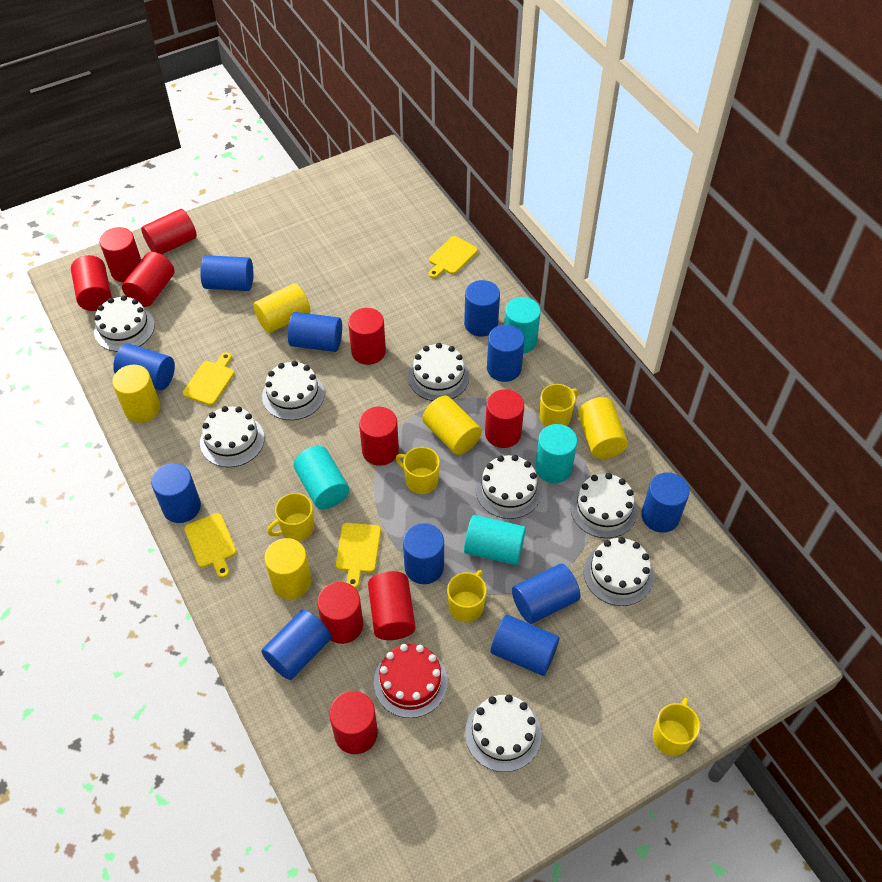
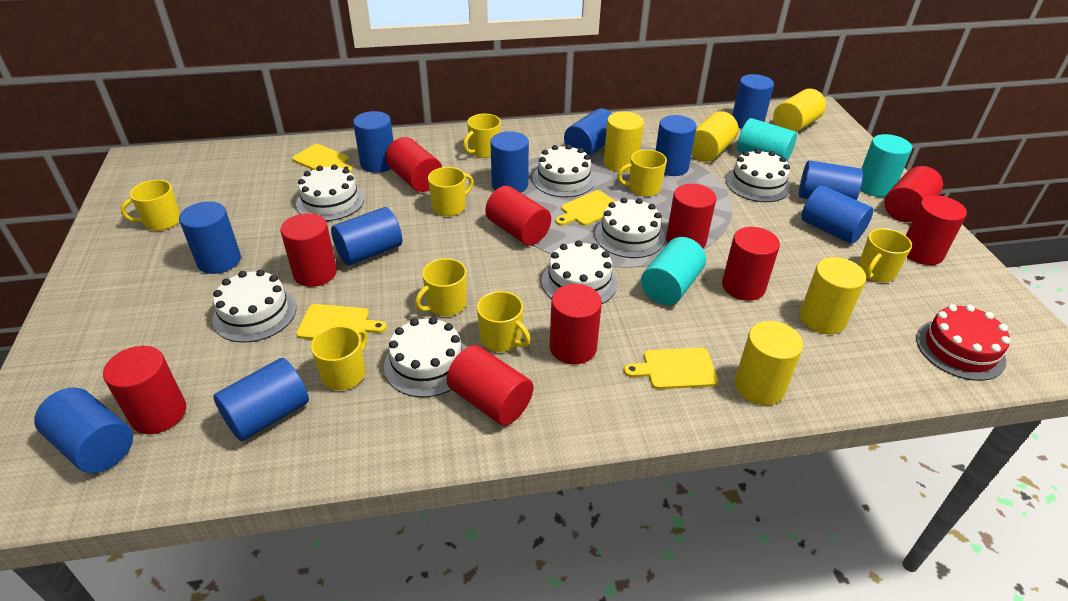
turquoise cylinder: 4 -> 3
white cake: 8 -> 7
yellow mug: 5 -> 8

